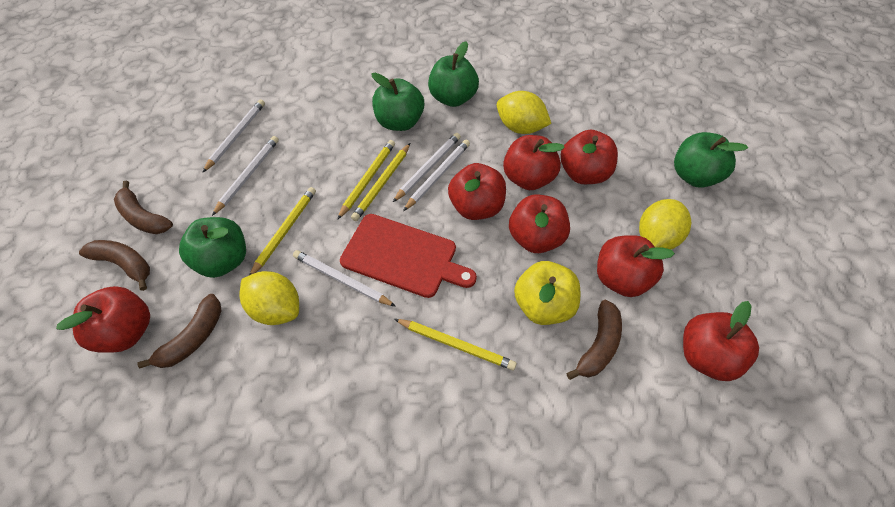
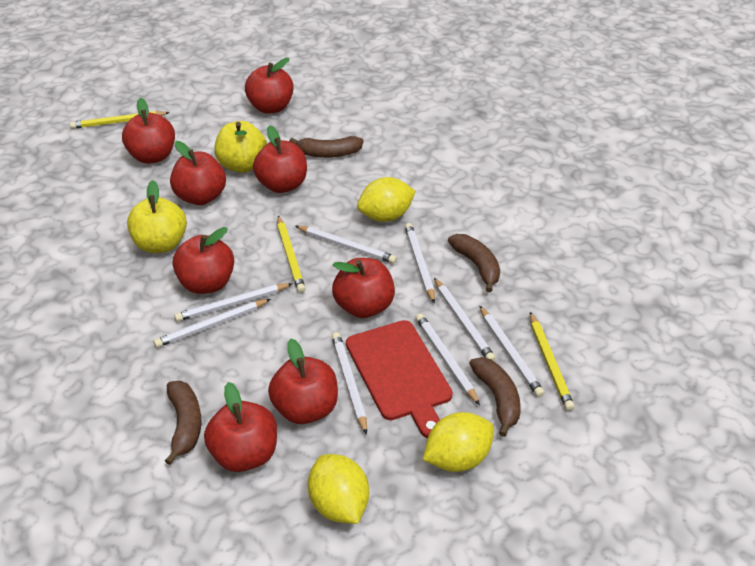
green apple: 4 -> 0
red apple: 7 -> 8
white pencil: 5 -> 8
yellow apple: 1 -> 2
yellow pencil: 4 -> 3

